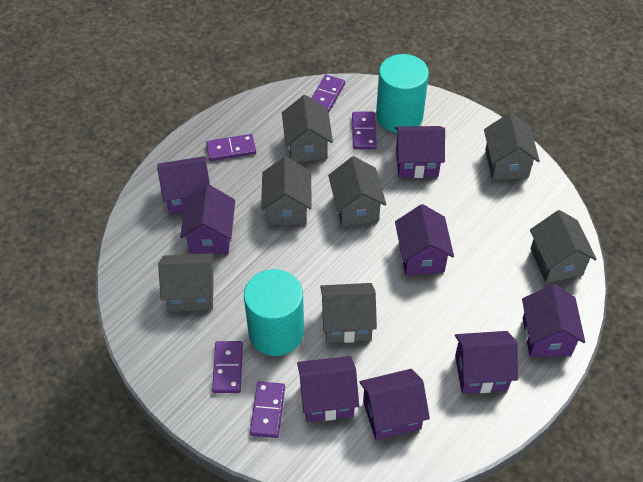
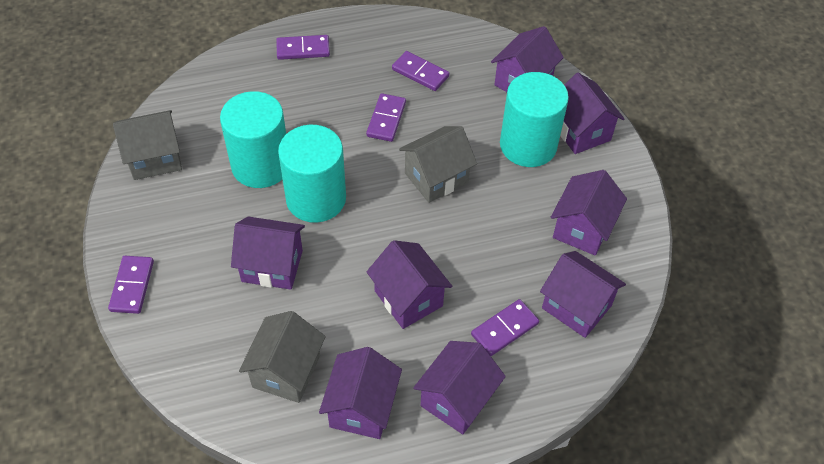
grey house: 7 -> 3
turquoise cylinder: 2 -> 3

